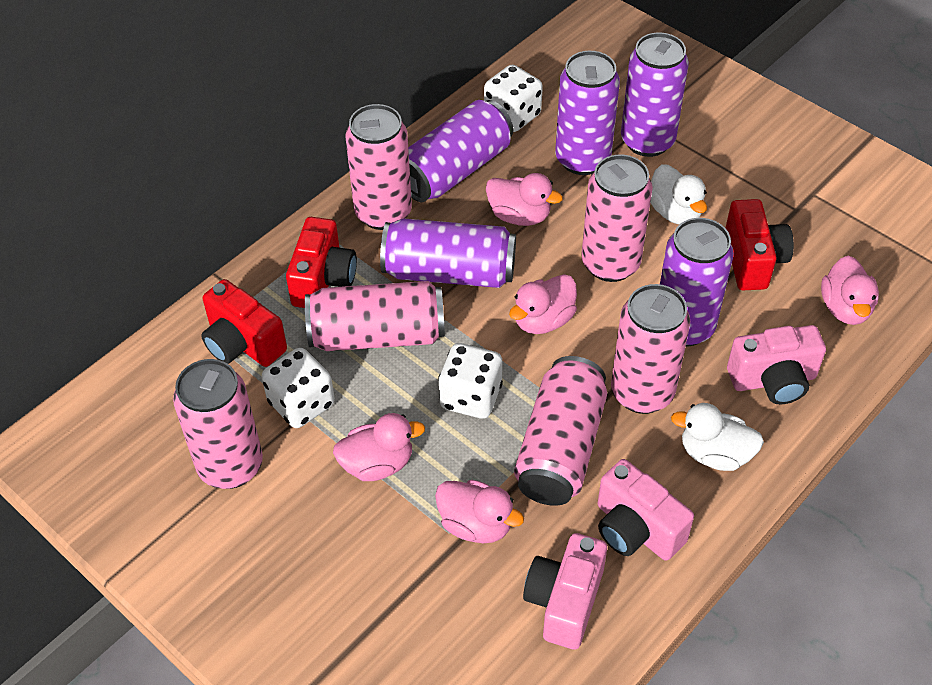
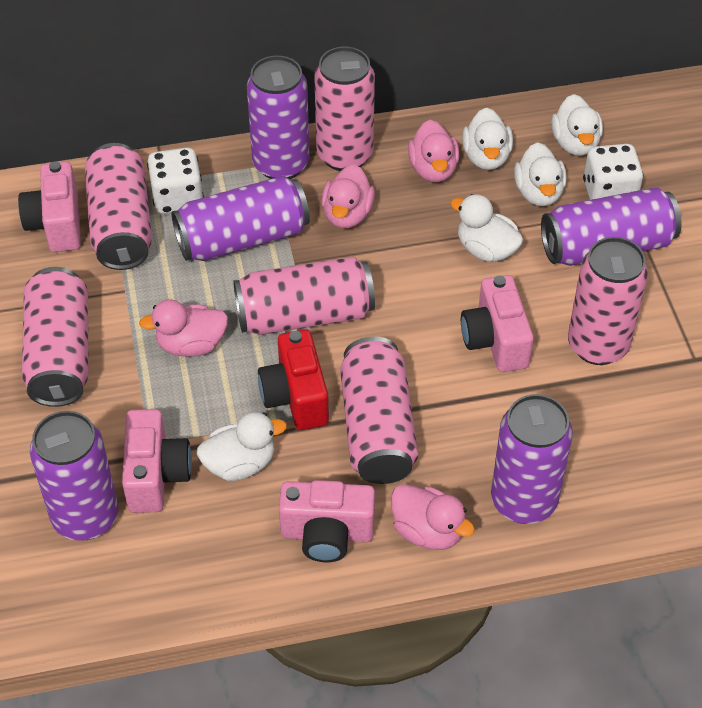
pink camera: 3 -> 4
pink duck: 5 -> 4
red camera: 3 -> 1
white dice: 3 -> 2
white duck: 2 -> 5

